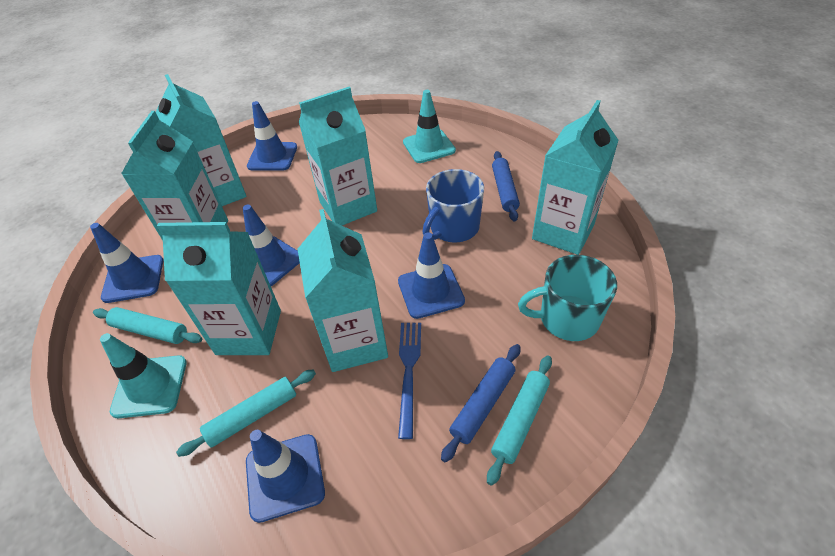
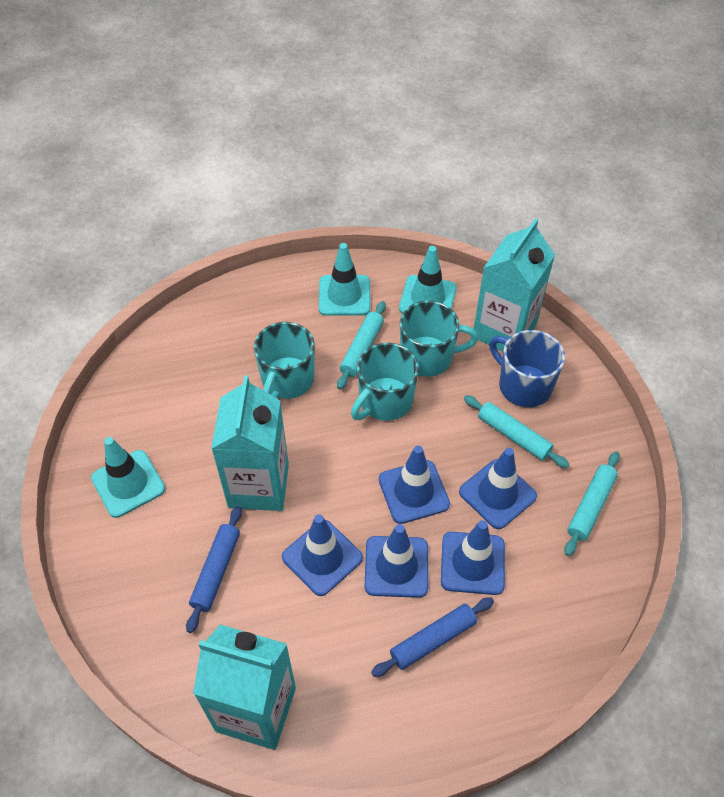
blue fork: 1 -> 0
turquoise carton: 6 -> 3
turquoise mug: 1 -> 3
turquoise traffic cone: 2 -> 3

